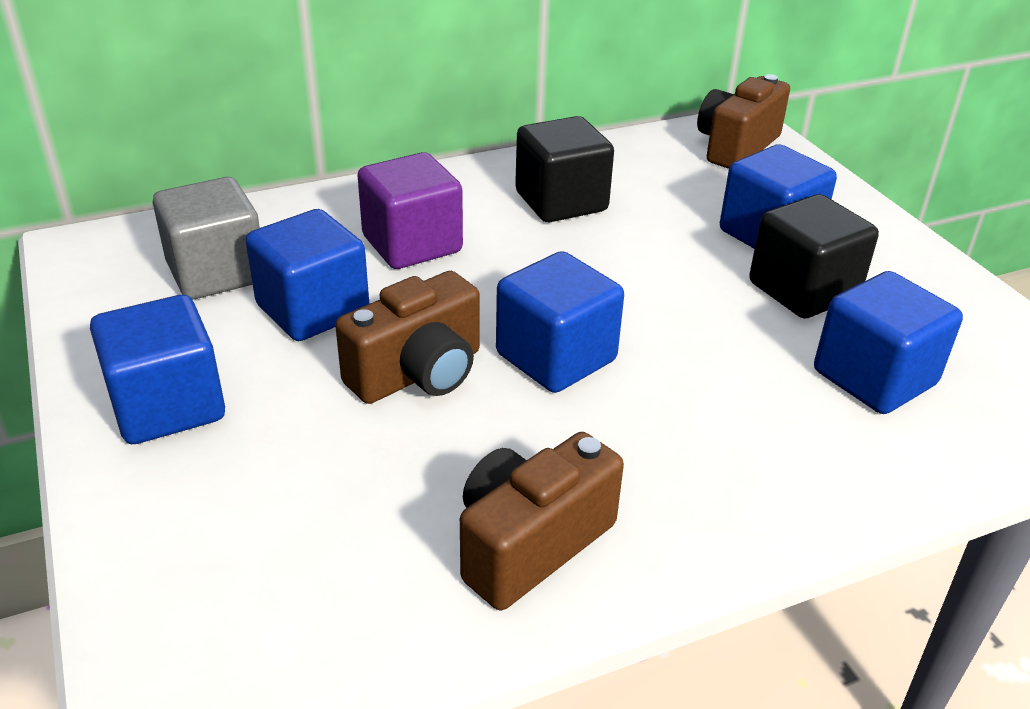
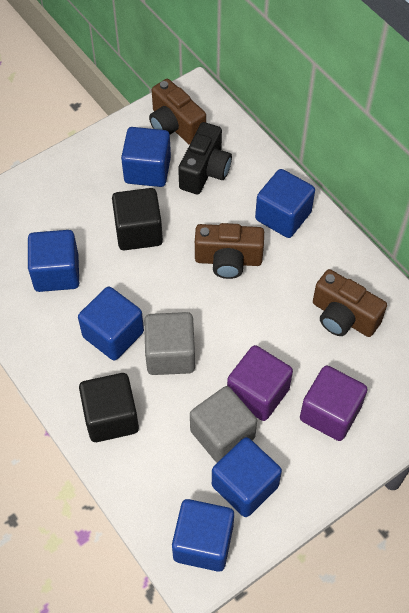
black camera: 0 -> 1
blue cube: 5 -> 6
grey cube: 1 -> 2
purple cube: 1 -> 2

